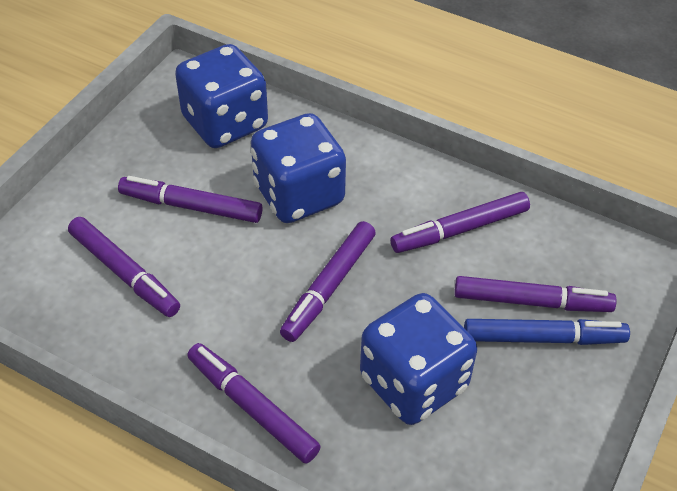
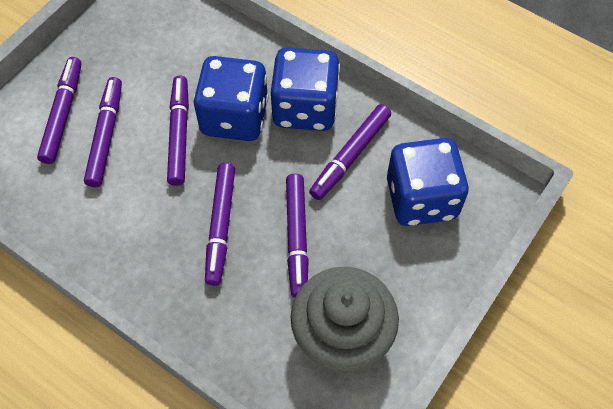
blue marker: 1 -> 0
grey cupcake: 0 -> 1

